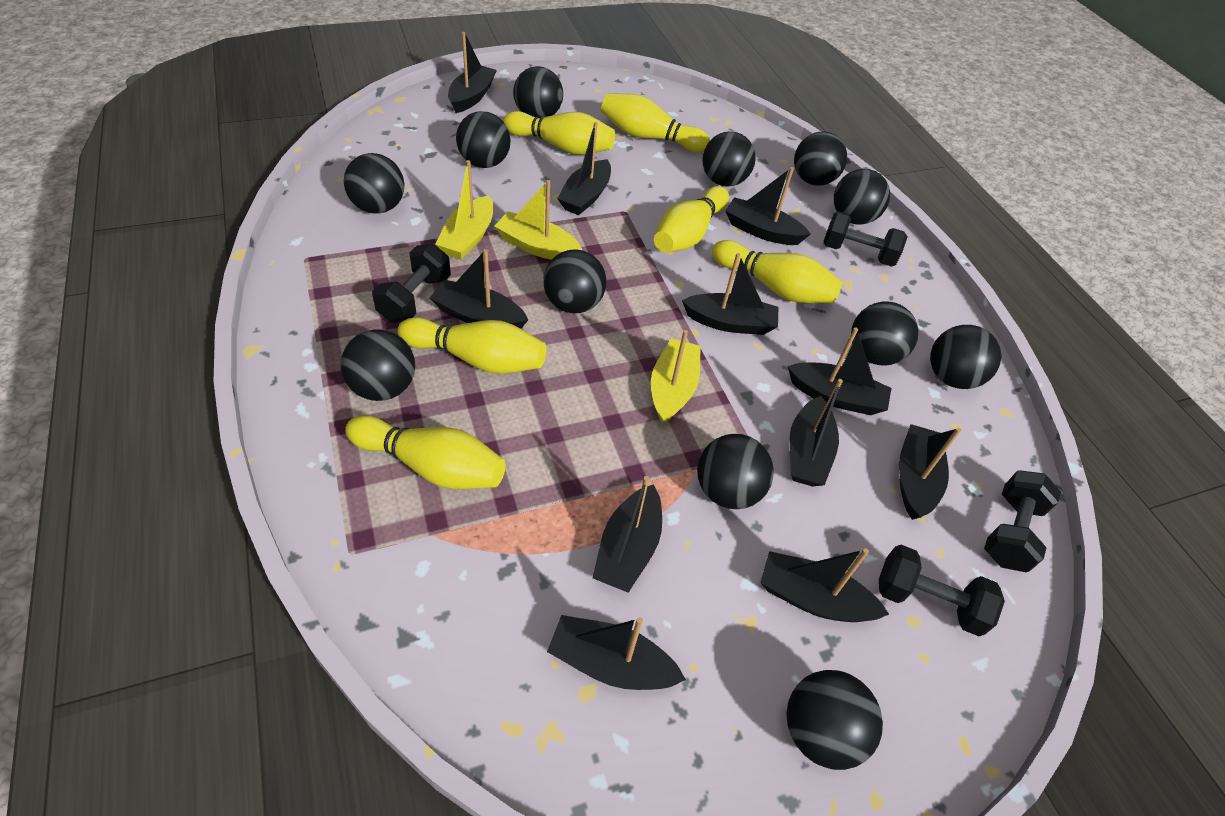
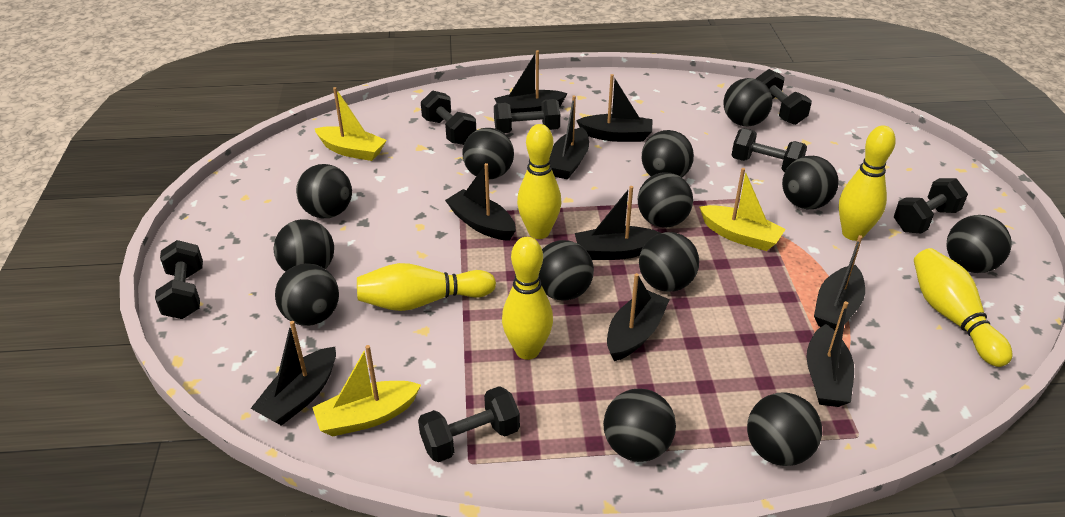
black ball: 12 -> 13
black boat: 11 -> 9
black dumbbell: 4 -> 7
yellow bowling pin: 6 -> 5

